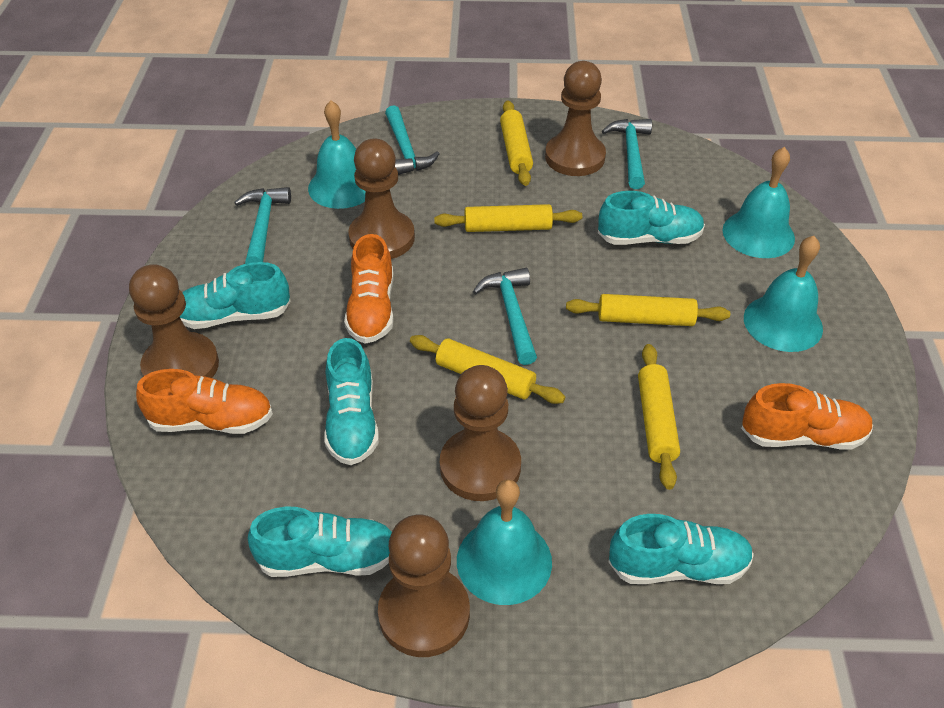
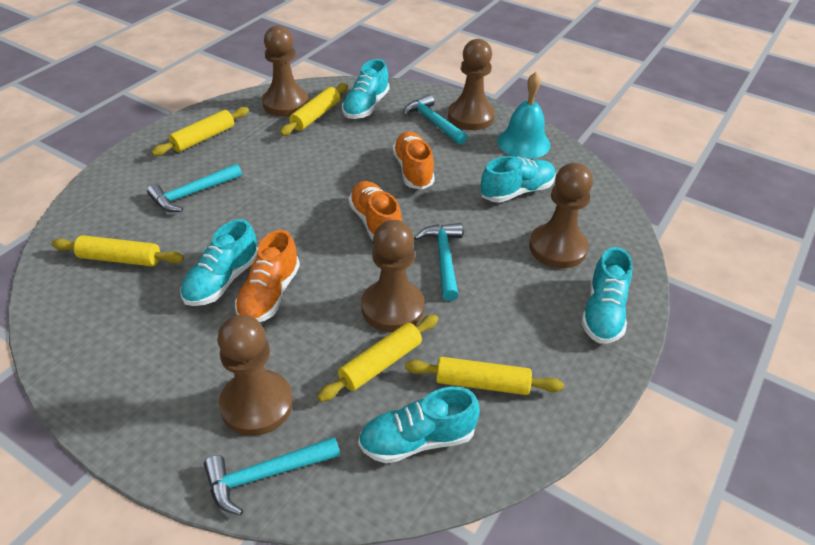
turquoise bell: 4 -> 1

